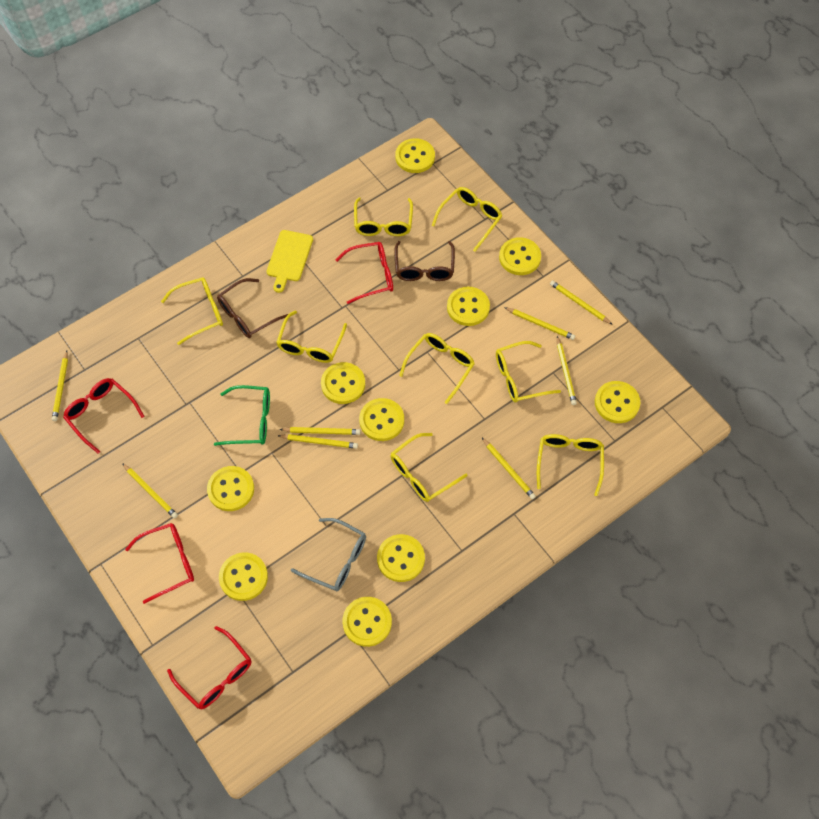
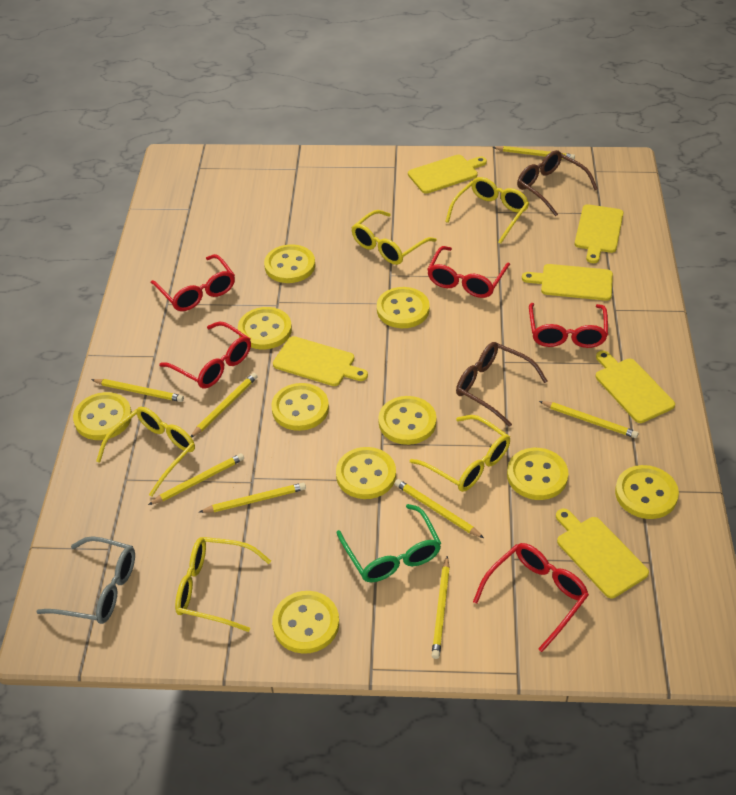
red glasses: 4 -> 5
yellow cutting board: 1 -> 6
yellow glasses: 8 -> 5

